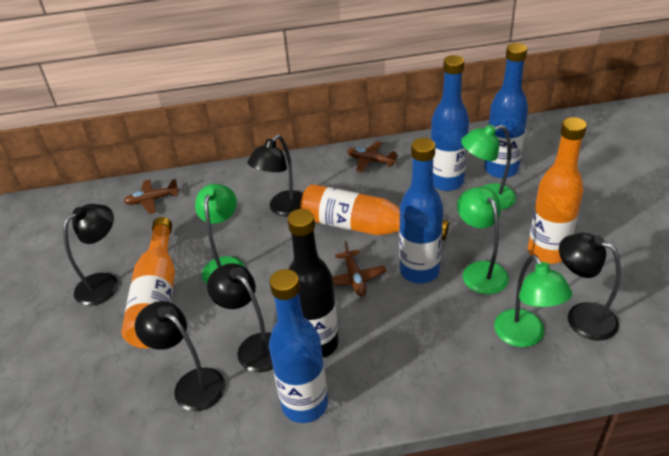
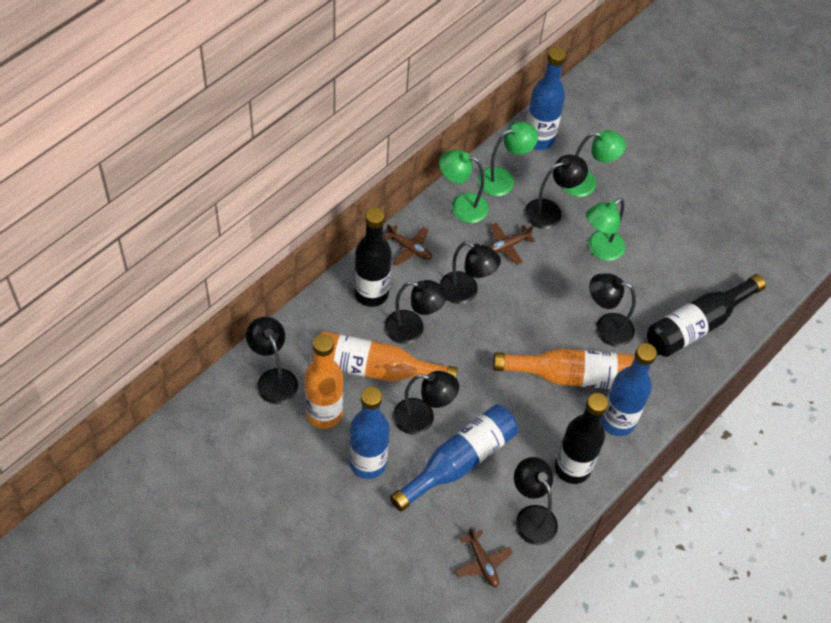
black bottle: 1 -> 3
black lamp: 5 -> 7

